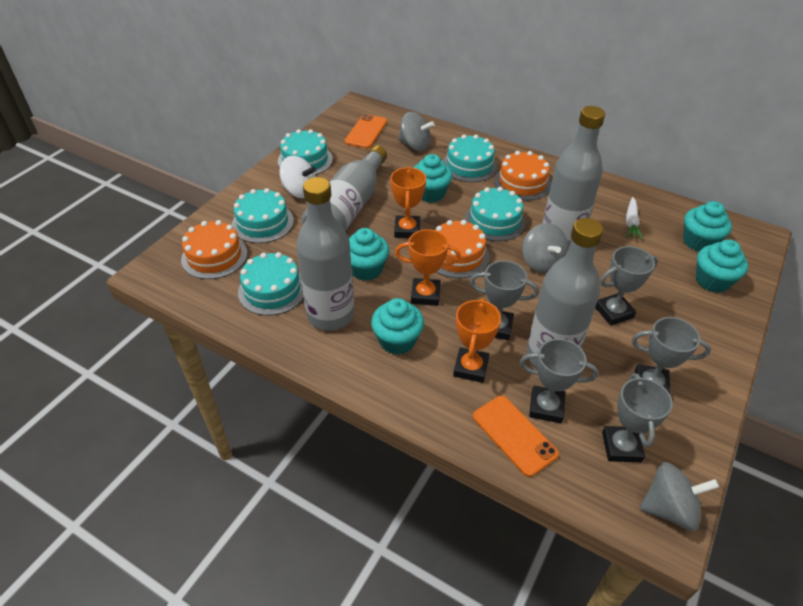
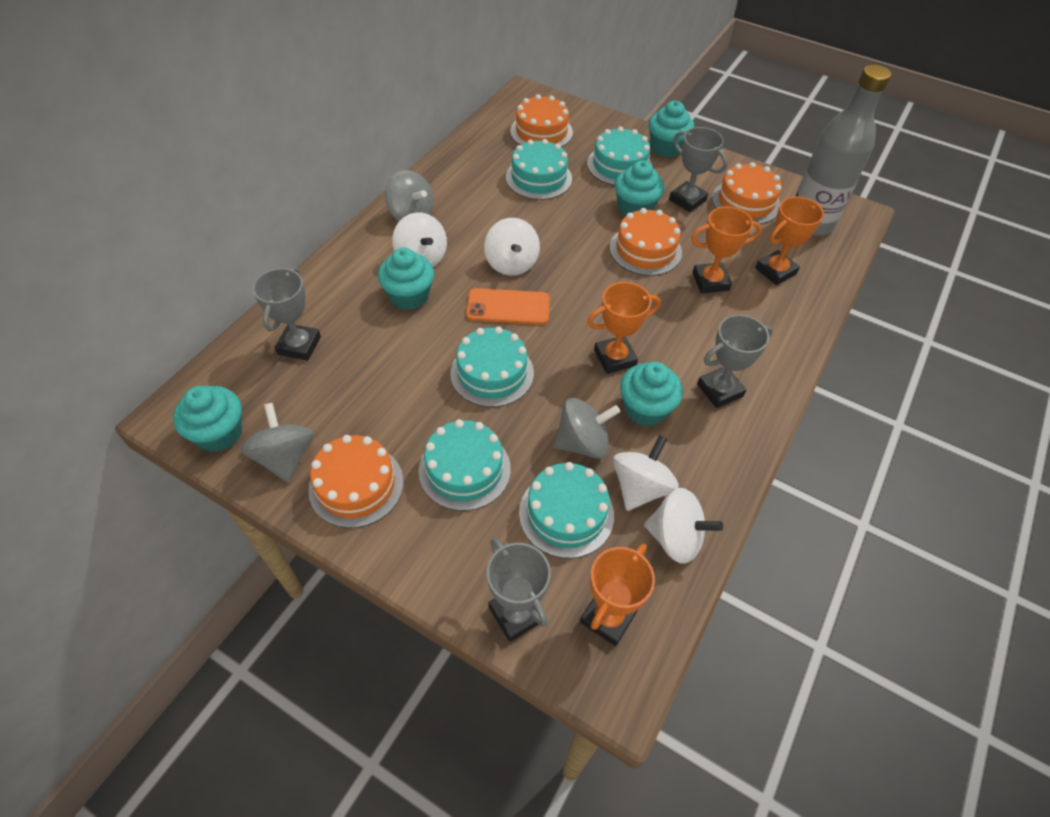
grey bottle: 4 -> 1
grey trophy: 5 -> 4
orange cake: 3 -> 4
orange phone: 2 -> 1
orange trophy: 3 -> 4
white carrot: 1 -> 0
white spinning top: 1 -> 4

